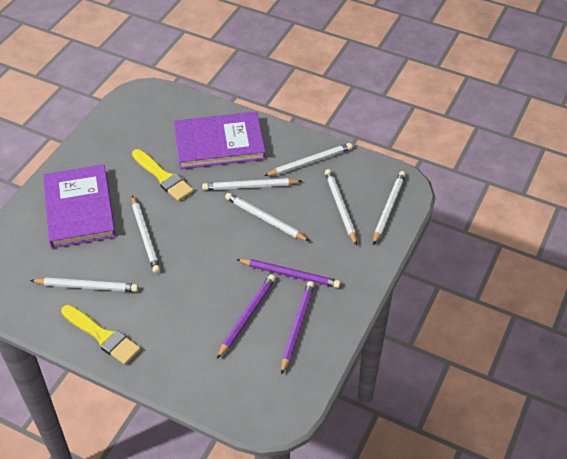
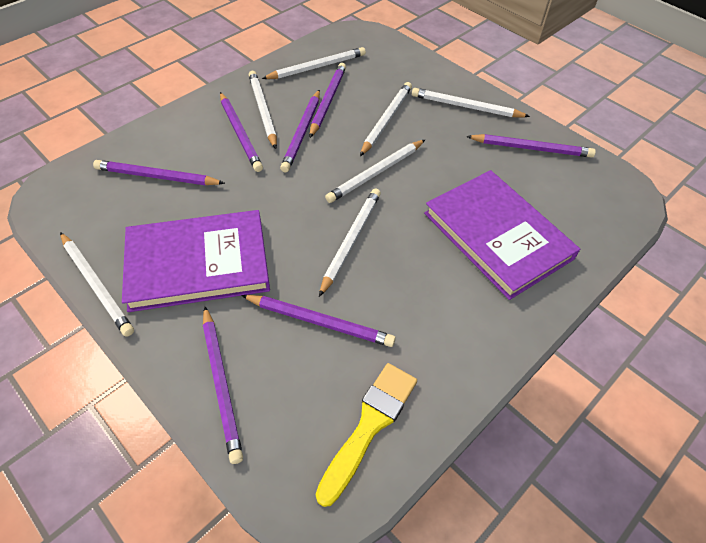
purple pencil: 3 -> 7
yellow brush: 2 -> 1

